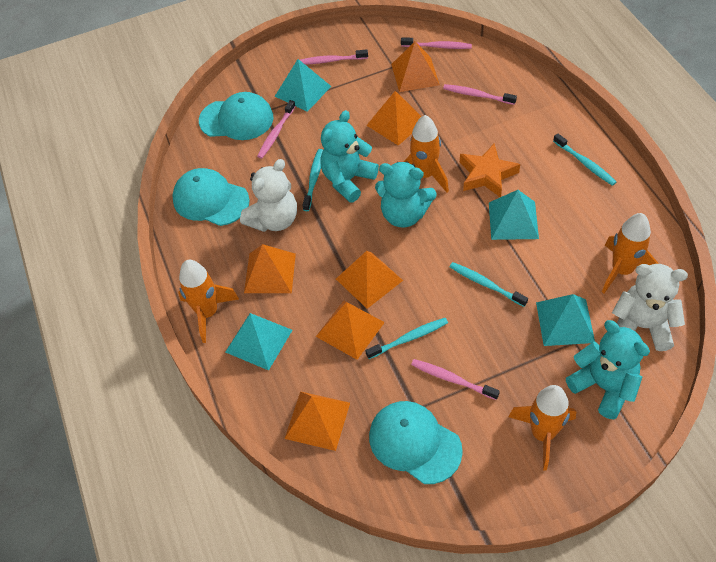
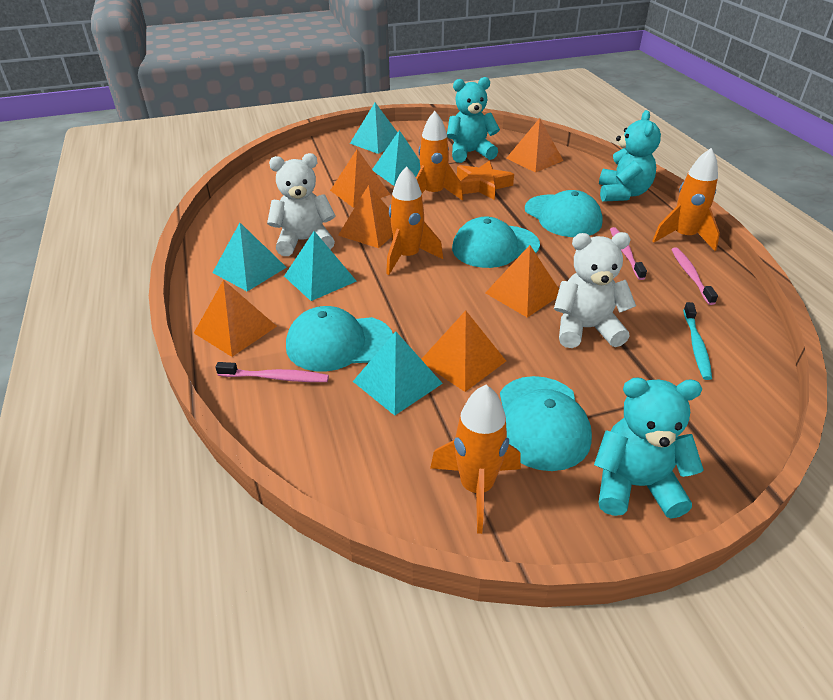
pink toothbrush: 5 -> 3
turquoise cap: 3 -> 4
turquoise pyramid: 4 -> 5
turquoise toothbrush: 4 -> 1

